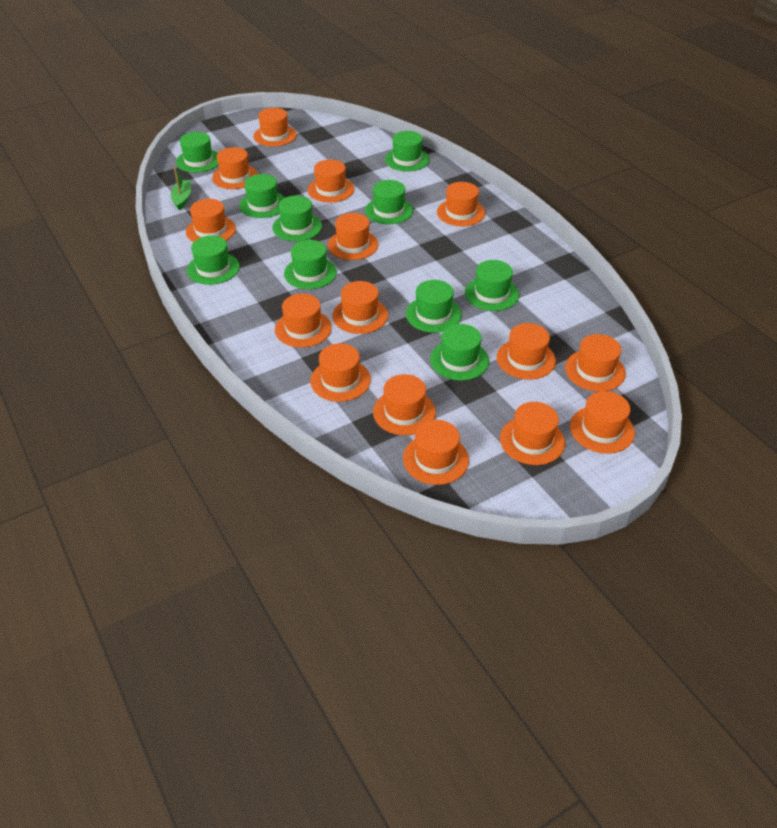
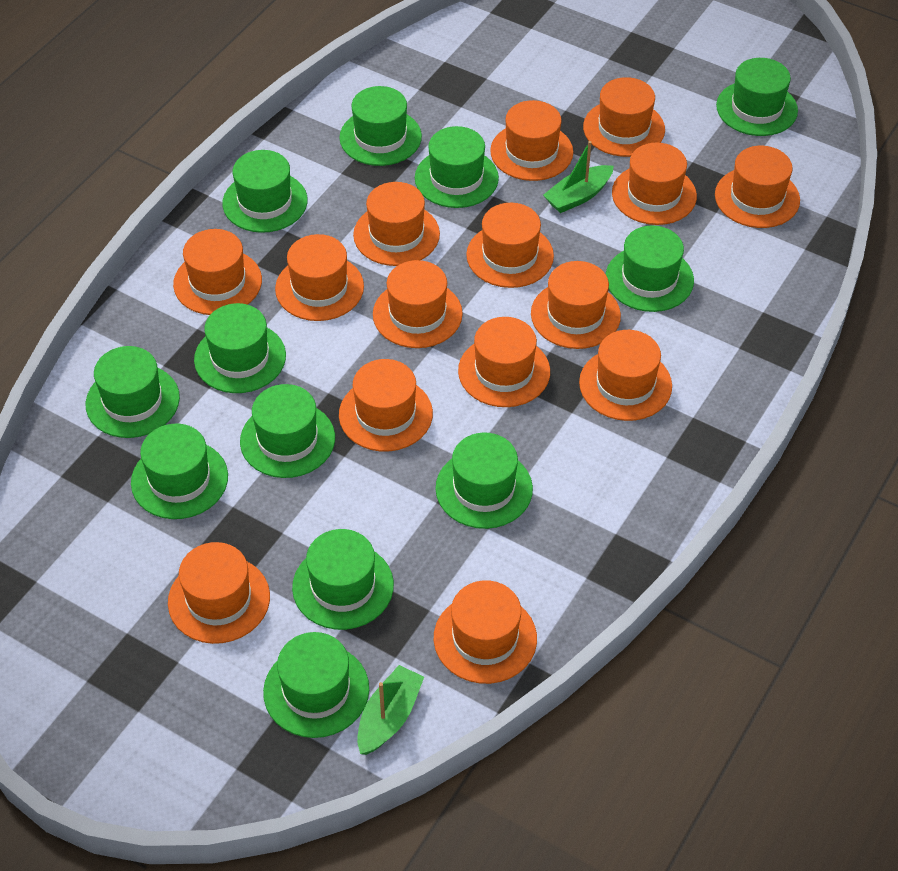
green boat: 1 -> 2
green hat: 10 -> 12

